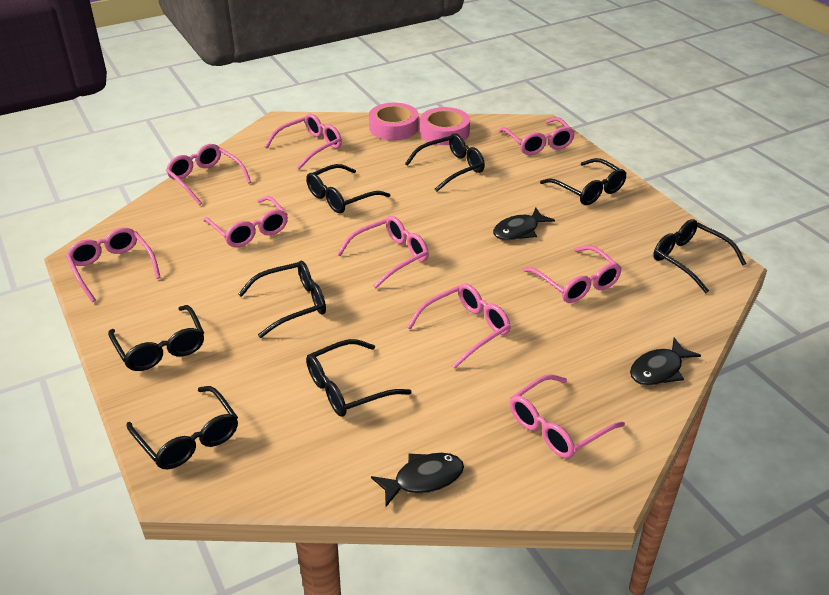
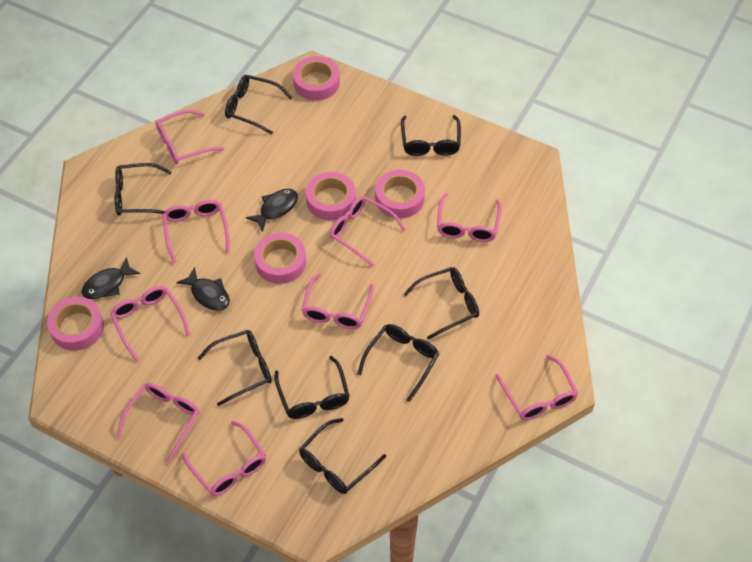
pink tape: 2 -> 5

